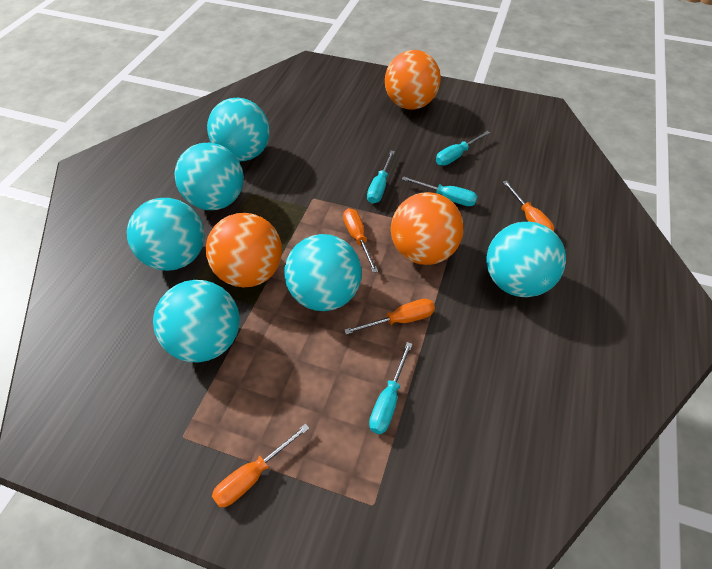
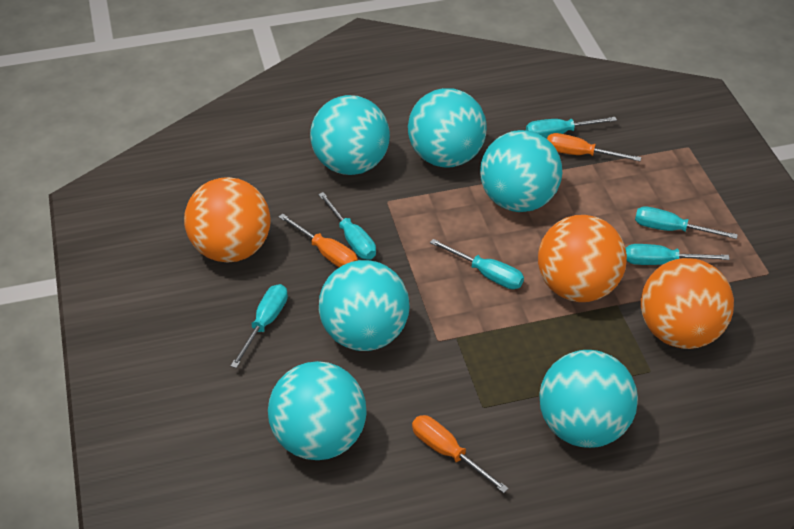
orange screwdriver: 4 -> 3
turquoise screwdriver: 4 -> 6

